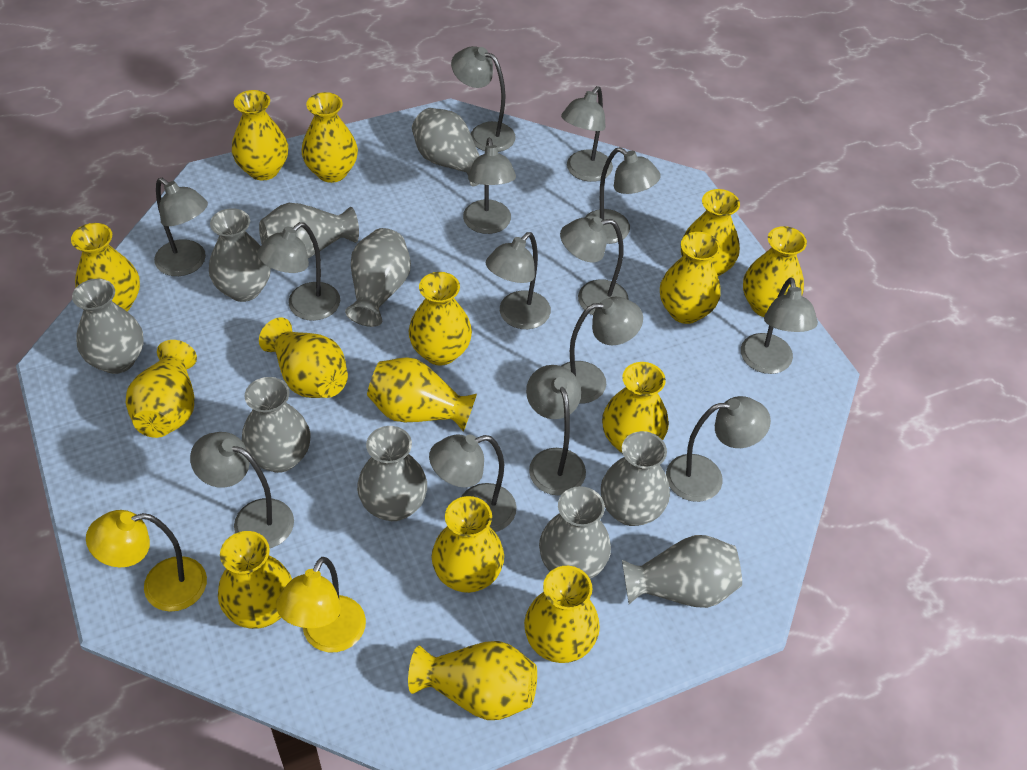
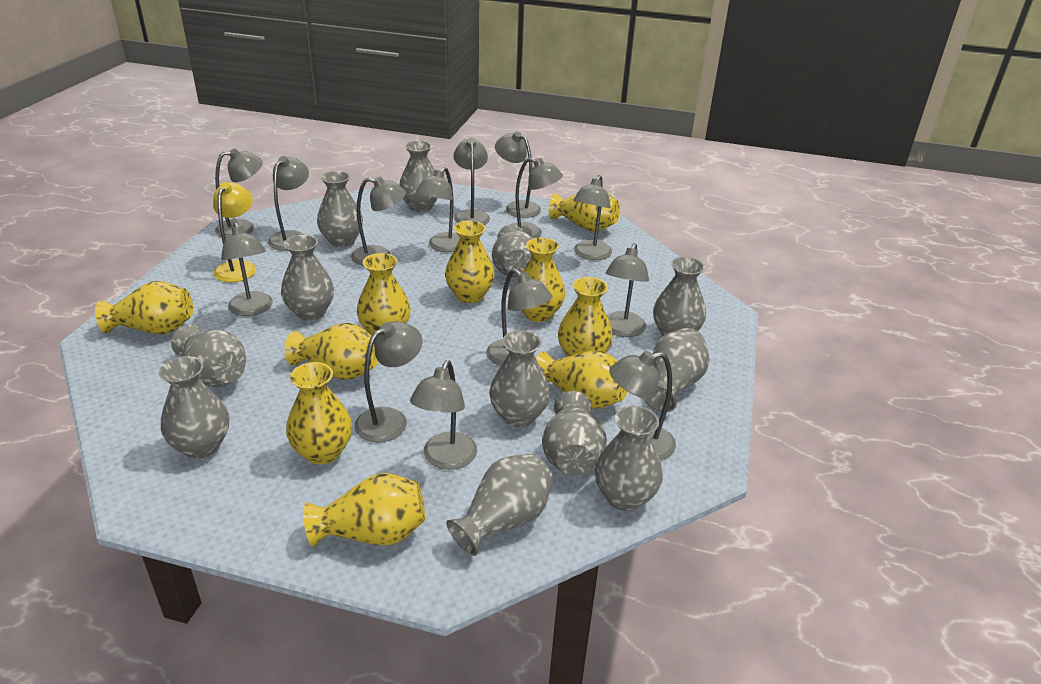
grey vase: 10 -> 12
yellow lamp: 2 -> 1
yellow vase: 15 -> 10

